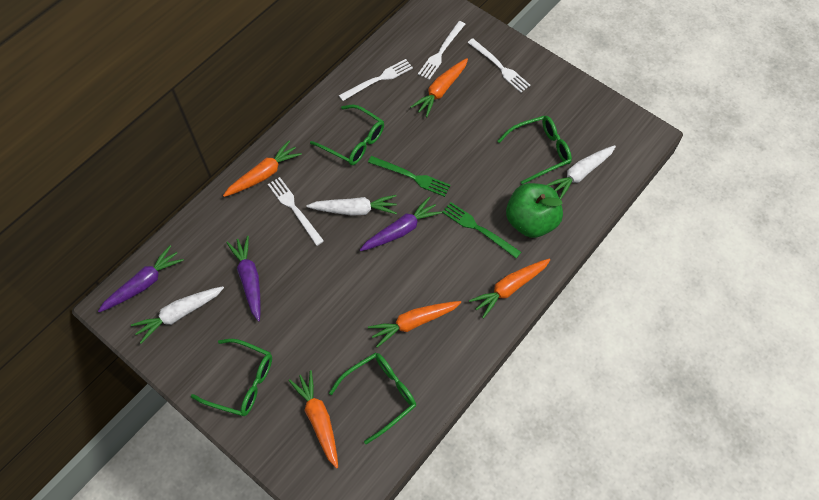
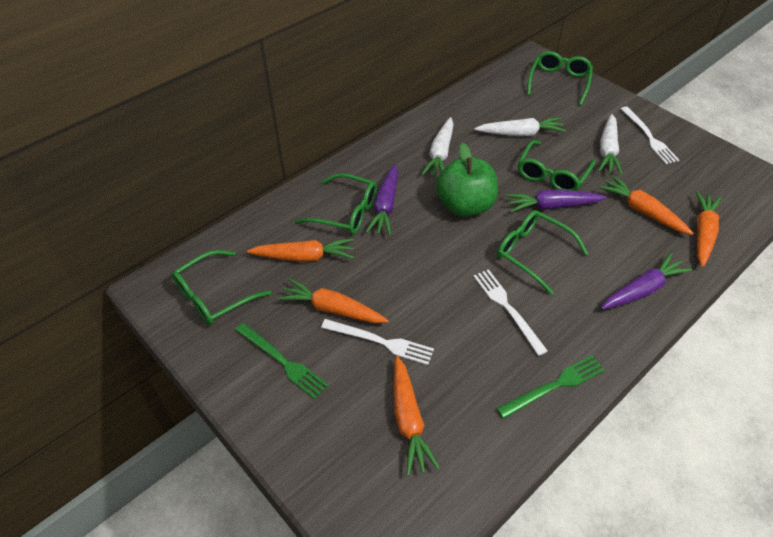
green glasses: 4 -> 5
white fork: 4 -> 3

